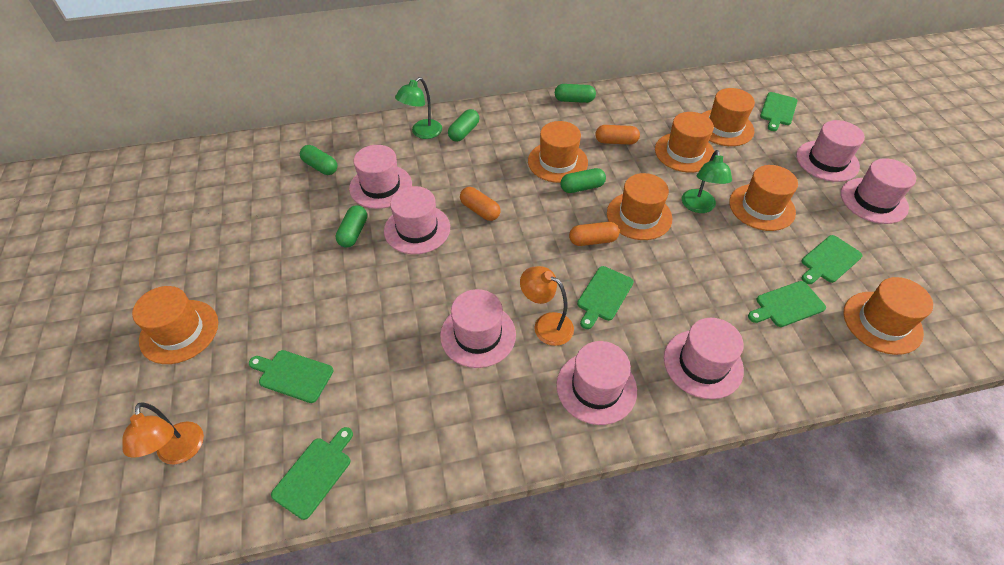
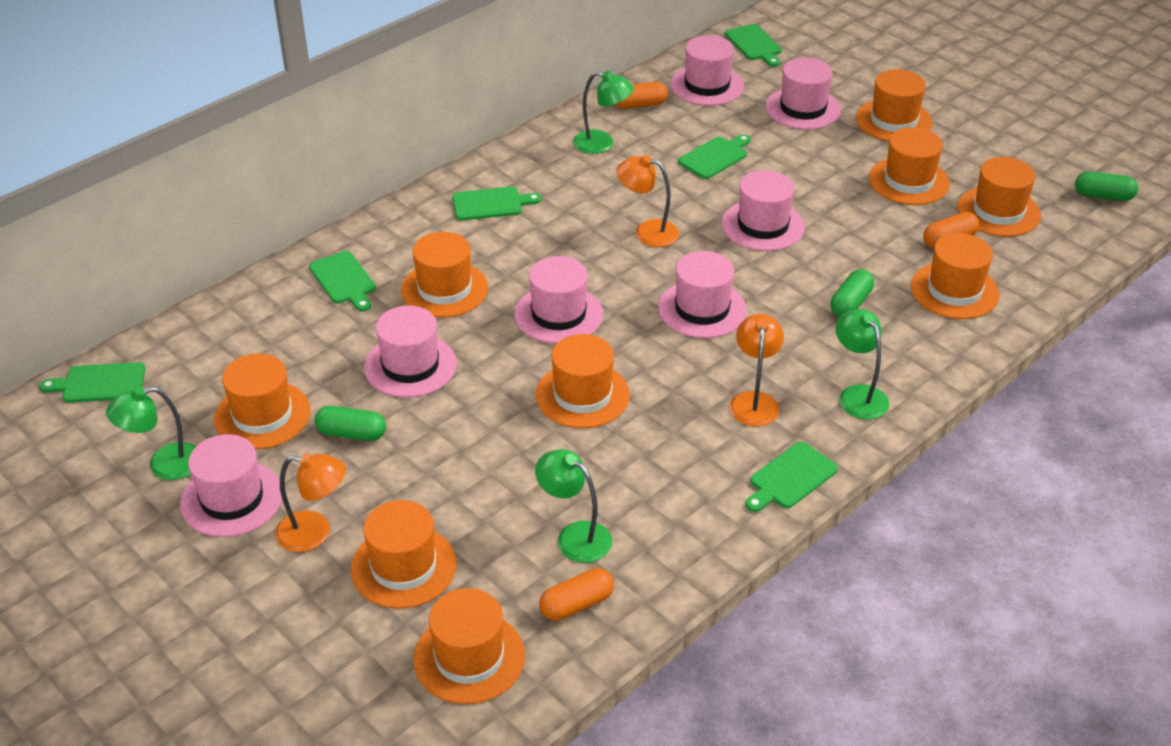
green capsule: 5 -> 3
green lamp: 2 -> 4
orange hat: 7 -> 9
orange lamp: 2 -> 3

